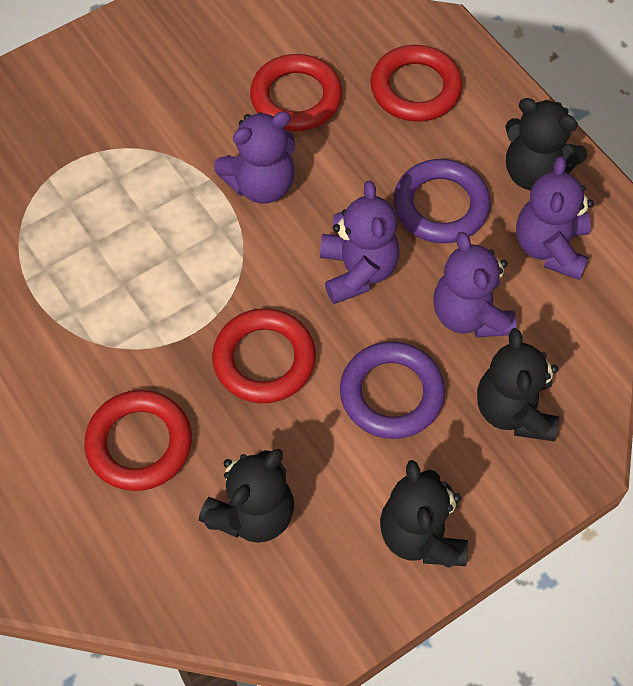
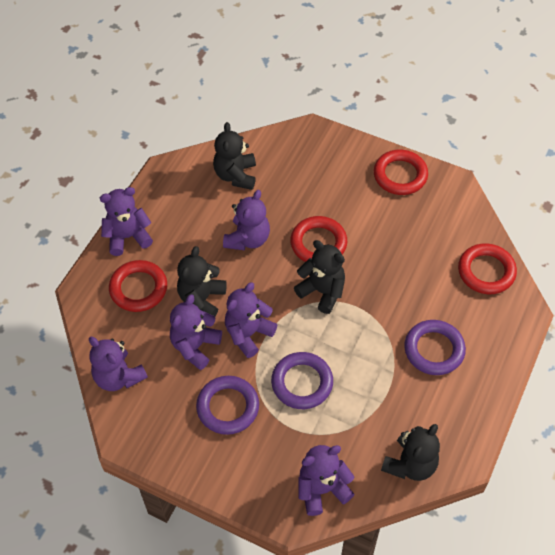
purple ring: 2 -> 3
purple teddy bear: 4 -> 6

